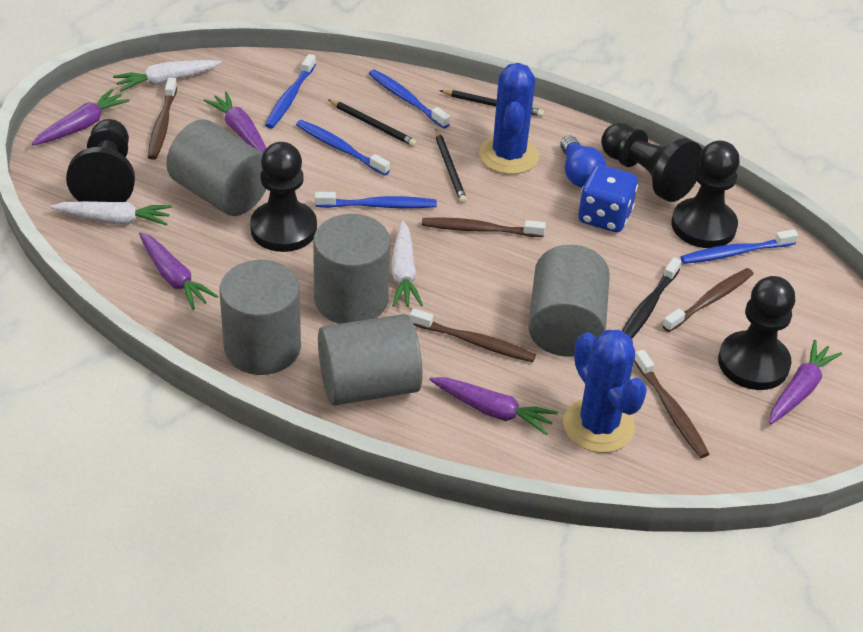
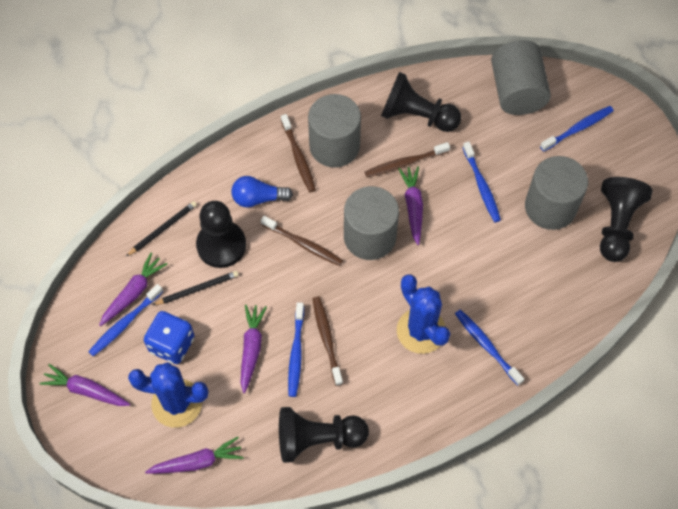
black pawn: 5 -> 4
black pencil: 3 -> 2
black toothbrush: 1 -> 0
brown toothbrush: 5 -> 4
grey cylinder: 5 -> 4
white carrot: 3 -> 0

